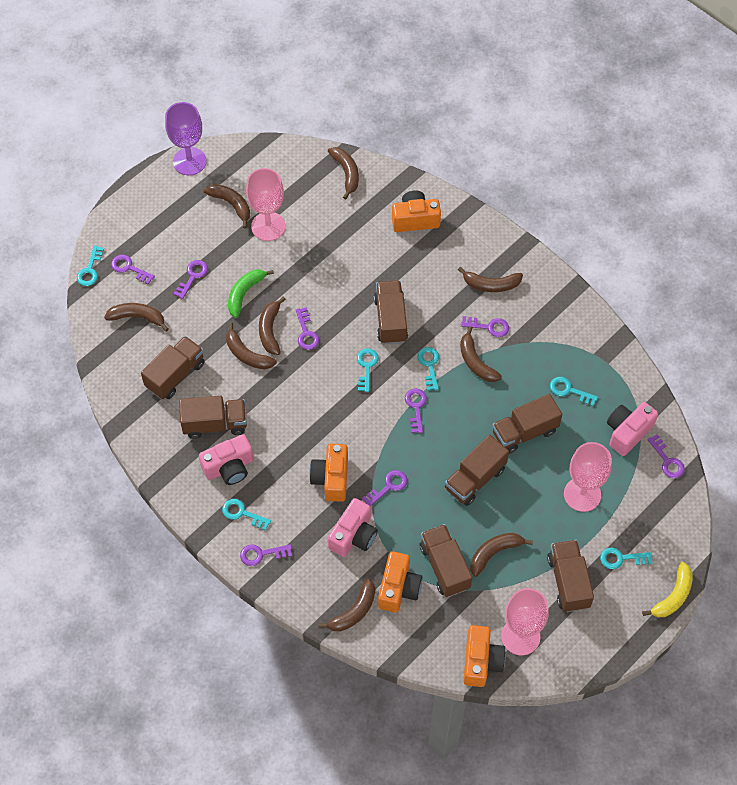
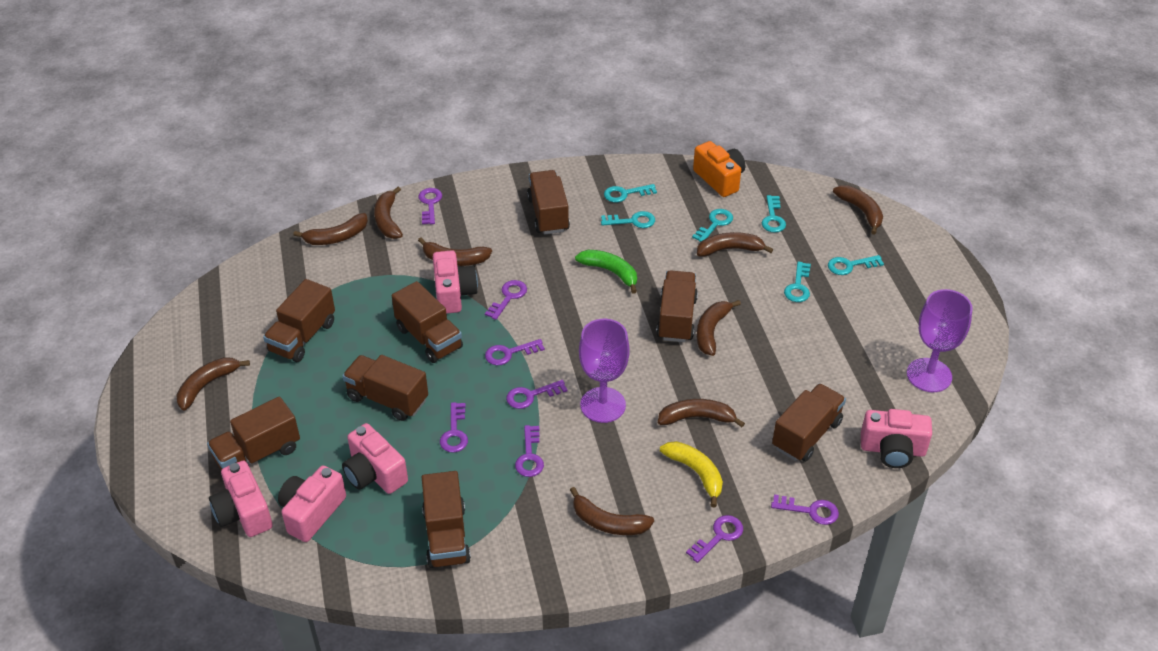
brown truck: 7 -> 8
orange camera: 4 -> 1
pink camera: 3 -> 5
pink goblet: 3 -> 0
purple goblet: 1 -> 2

